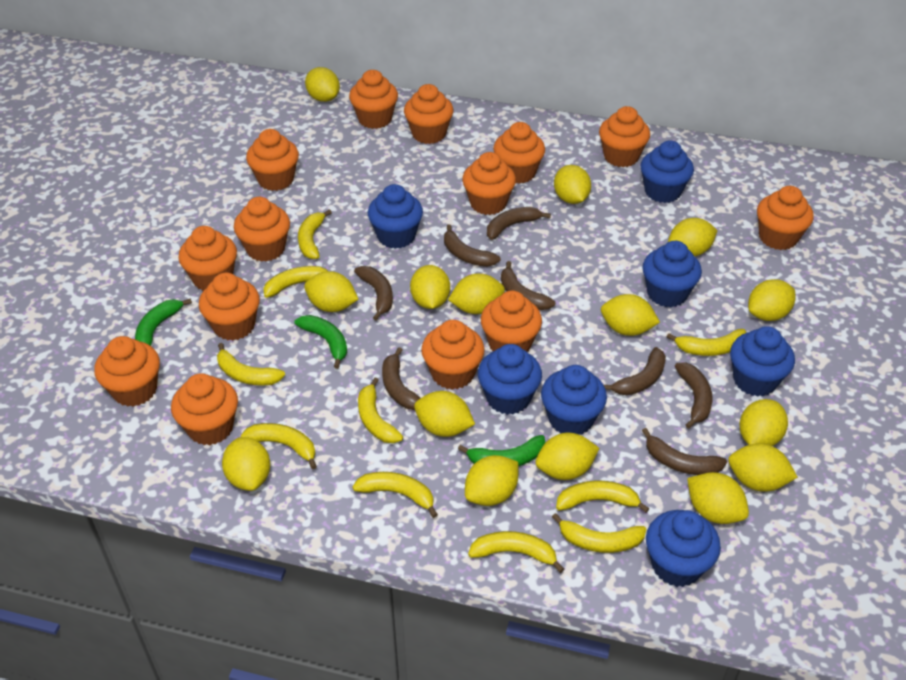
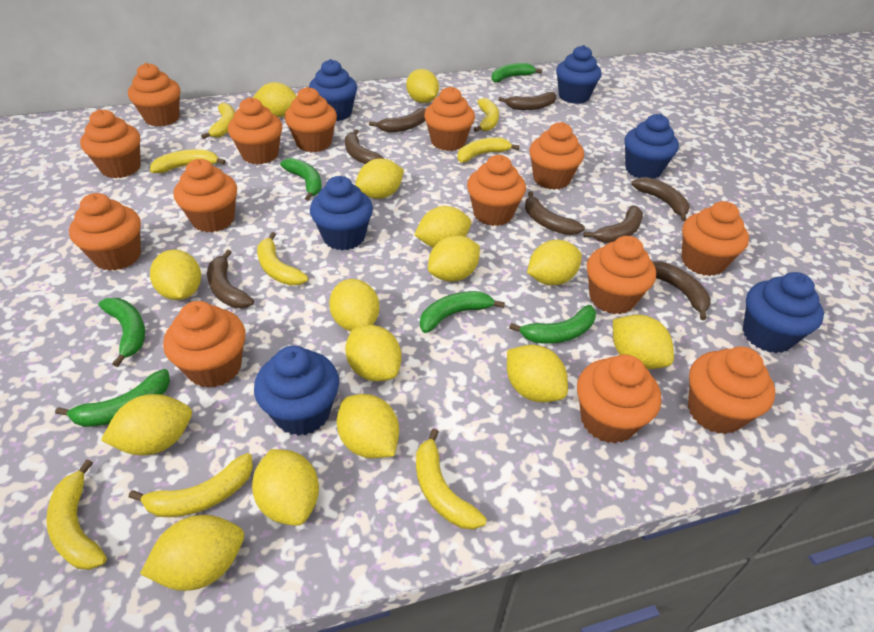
blue cupcake: 7 -> 6
green banana: 3 -> 6
yellow banana: 10 -> 8

